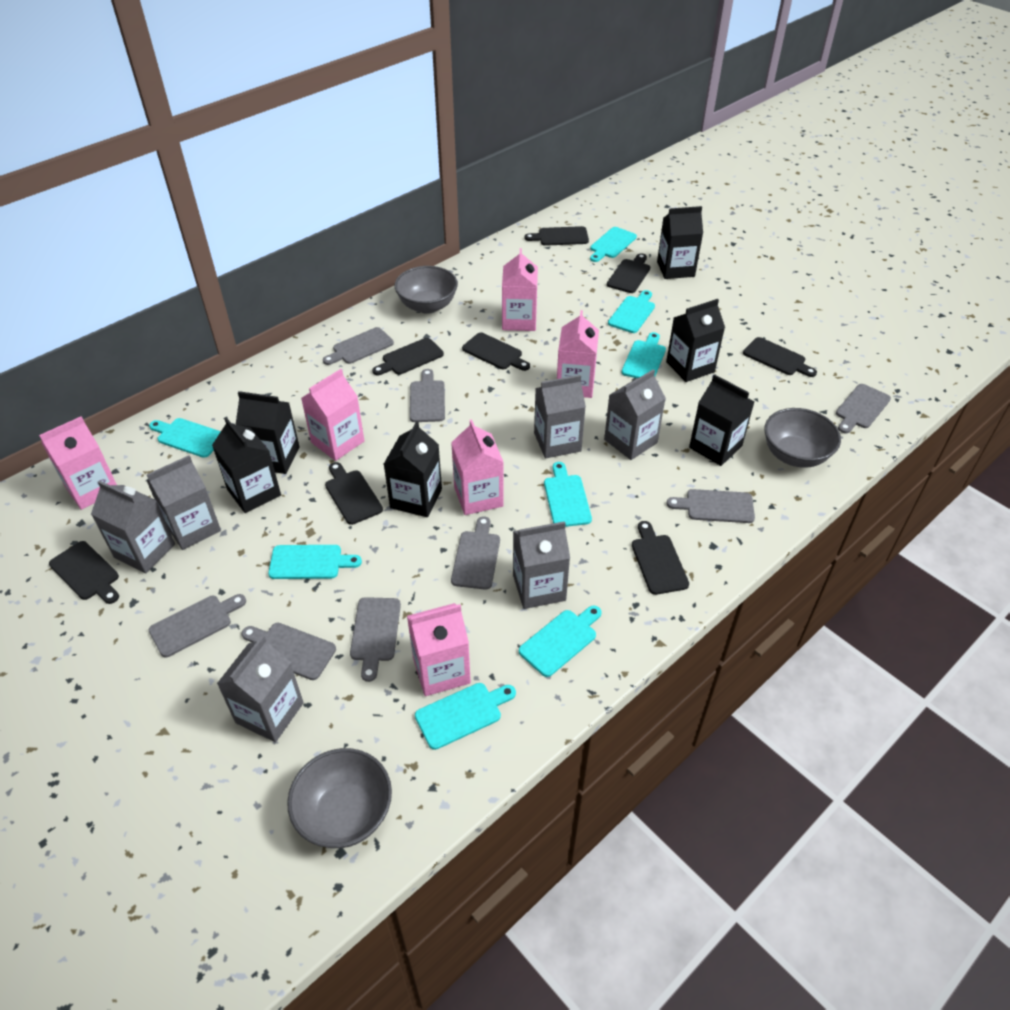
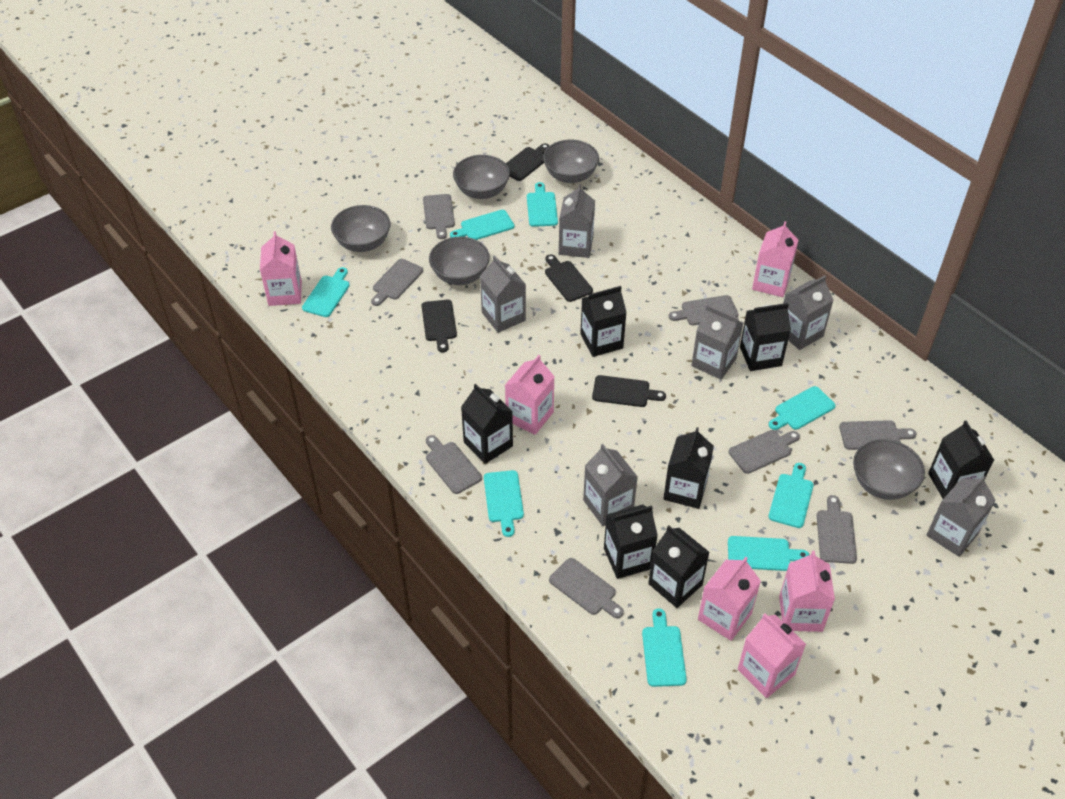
black carton: 6 -> 7
black cutting board: 8 -> 4
grey bowl: 3 -> 5

